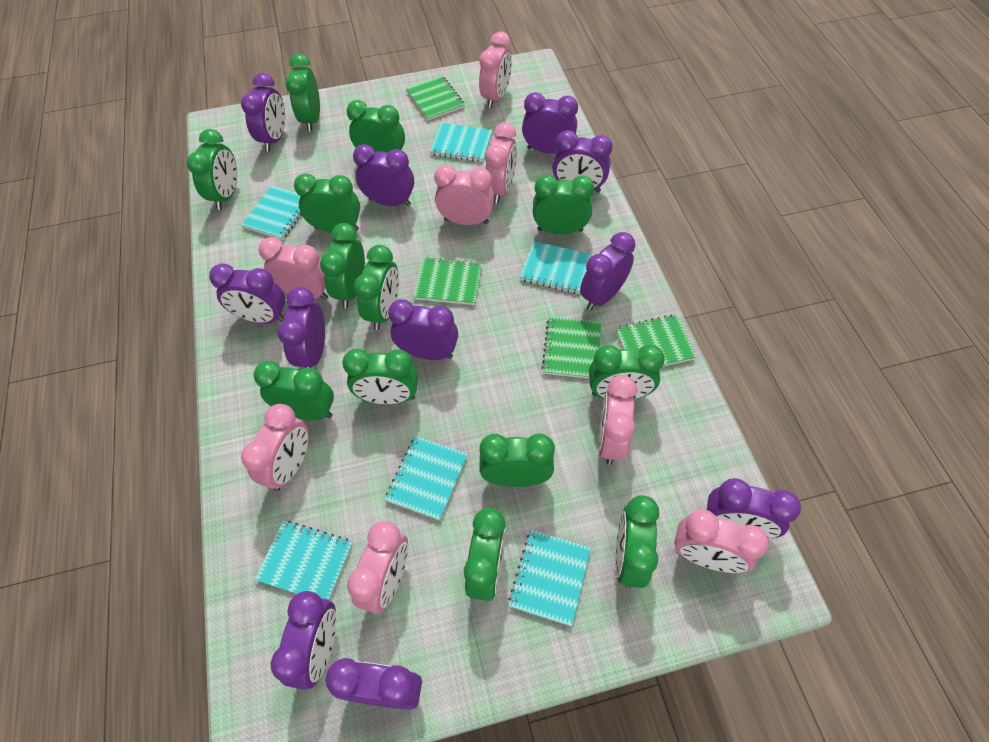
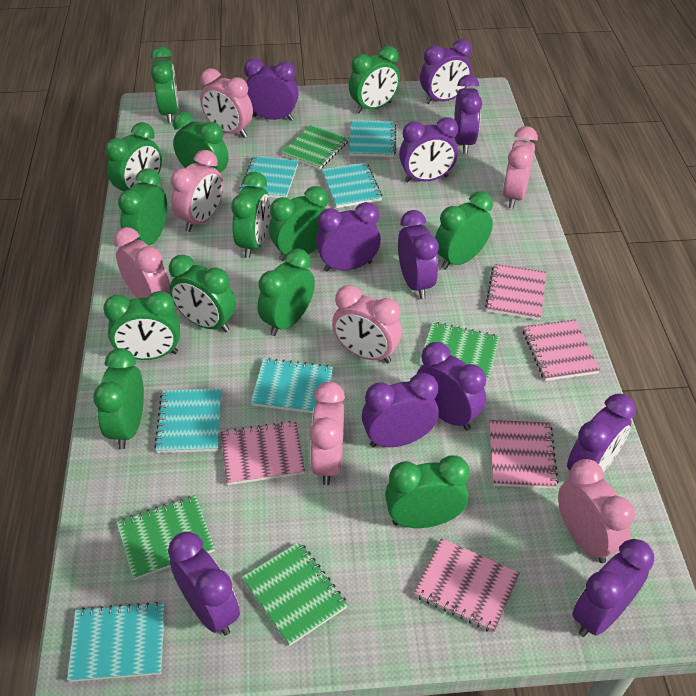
pink clock: 8 -> 7
pink notebook: 0 -> 5

